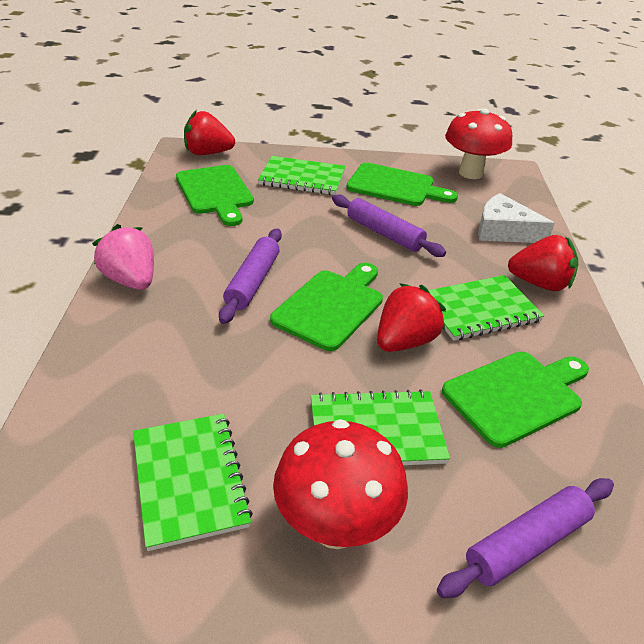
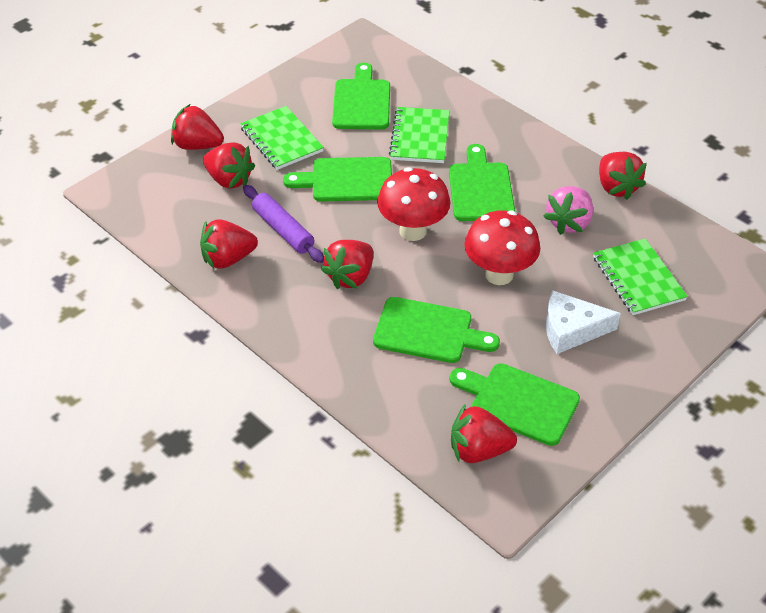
green cutting board: 4 -> 5
green notebook: 4 -> 3
purple rolling pin: 3 -> 1
red strawberry: 3 -> 6

